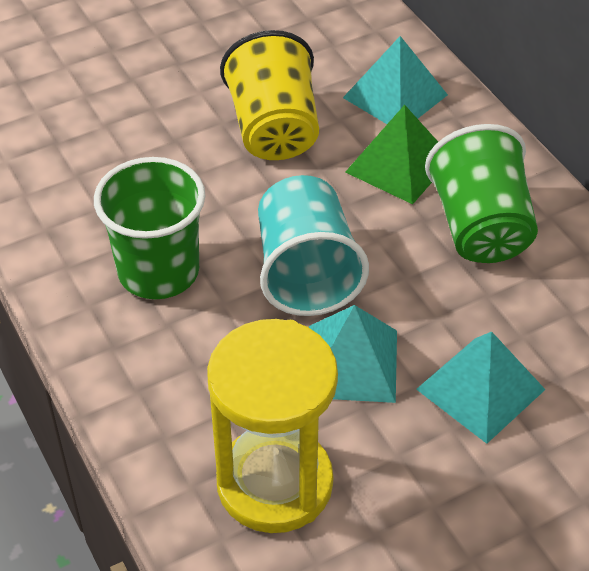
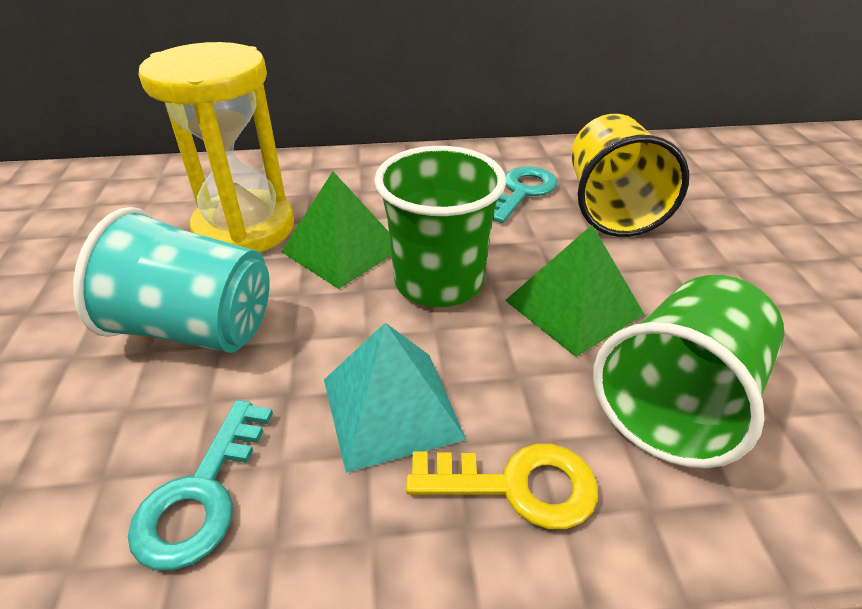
green pyramid: 1 -> 2
turquoise key: 0 -> 2
turquoise pyramid: 3 -> 1
yellow key: 0 -> 1

